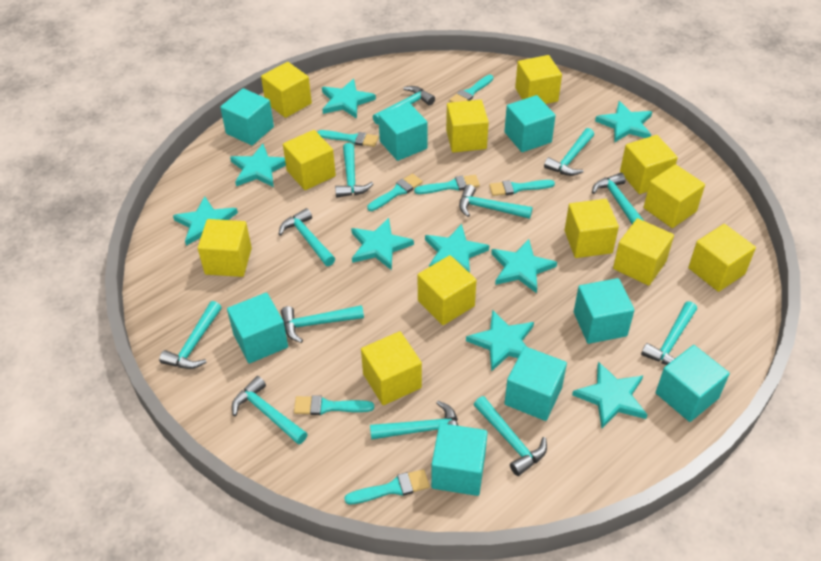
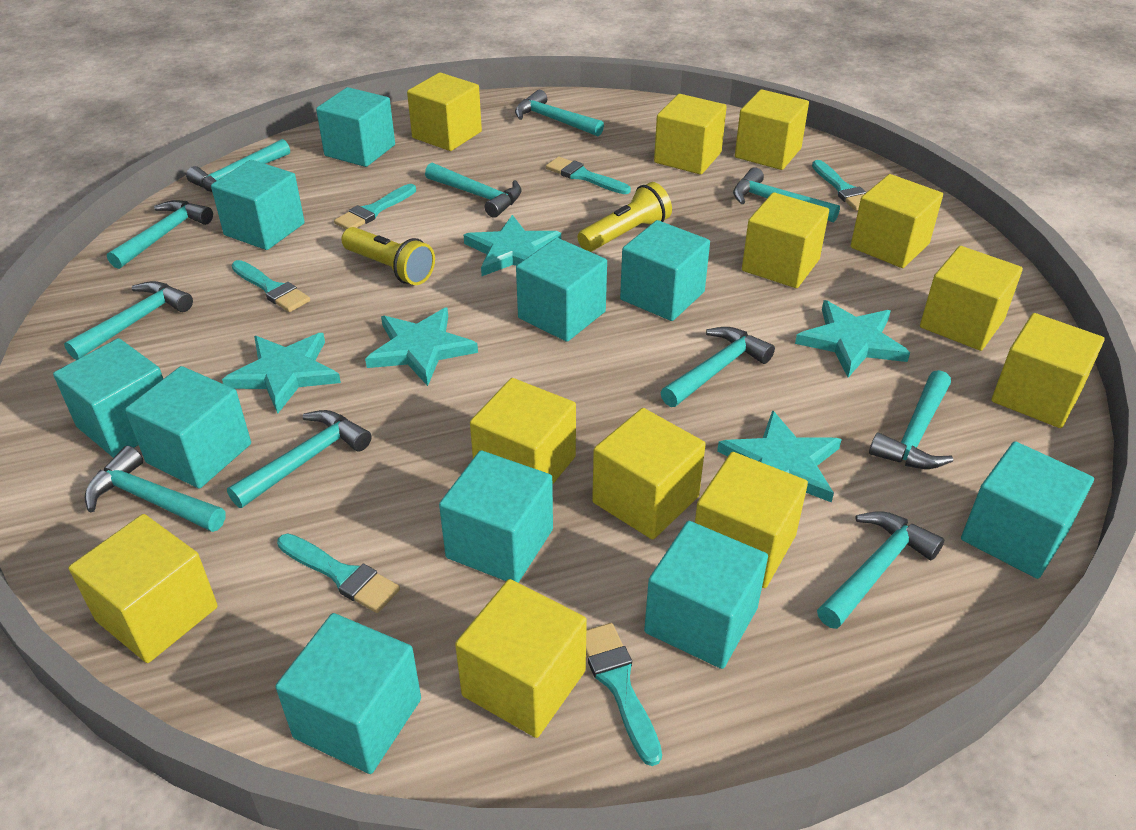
turquoise brush: 7 -> 6
turquoise cube: 8 -> 10
turquoise hammer: 12 -> 11
turquoise star: 9 -> 5
yellow flashlight: 0 -> 2

